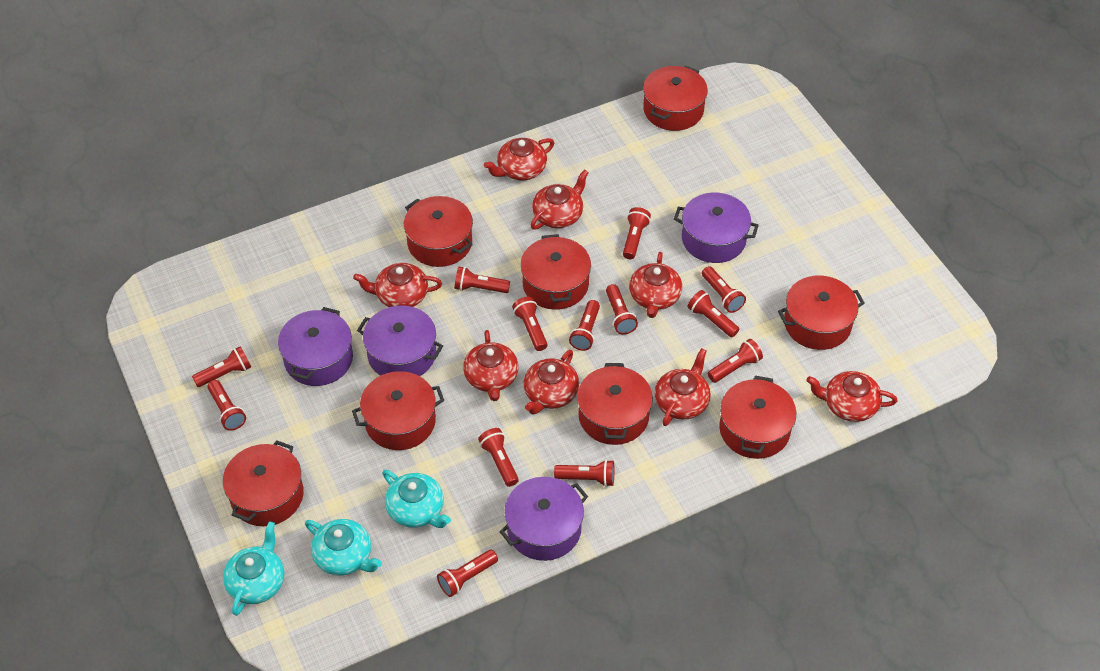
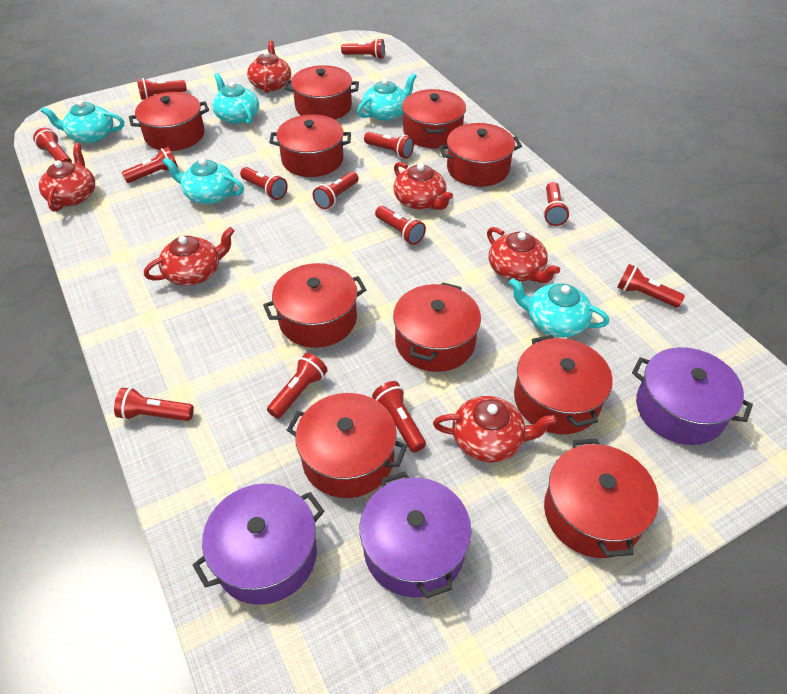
purple pot: 4 -> 3
red pot: 8 -> 10
red teapot: 8 -> 6
turquoise teapot: 3 -> 5

